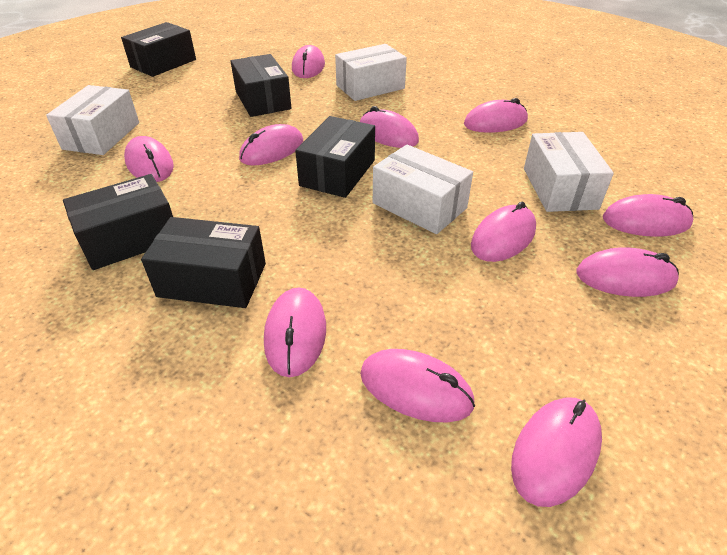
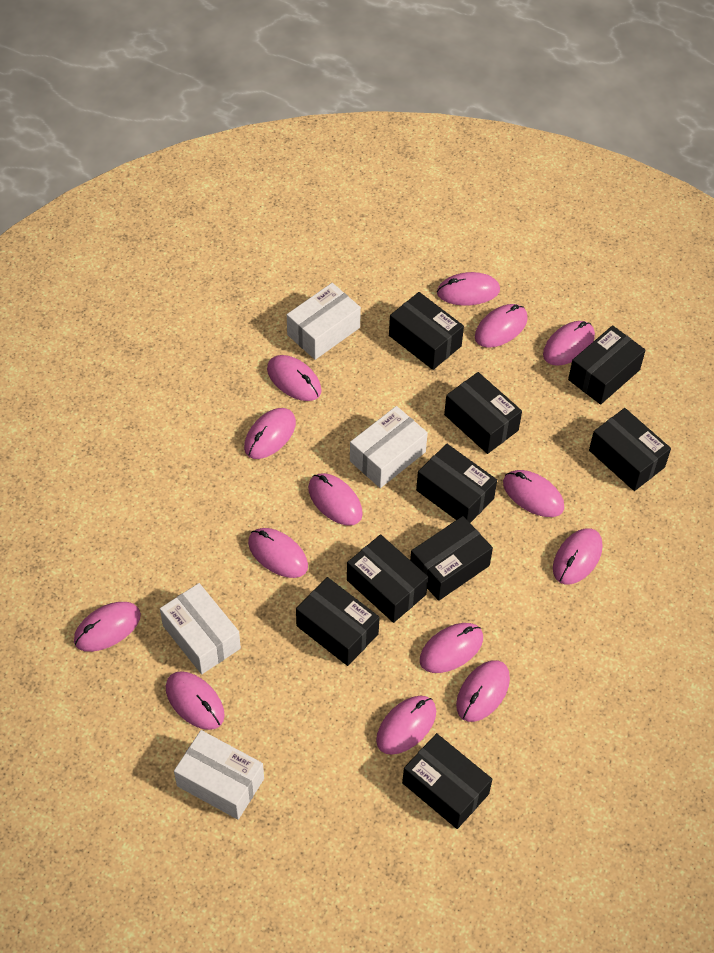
black box: 5 -> 9
pink mouse: 11 -> 14

